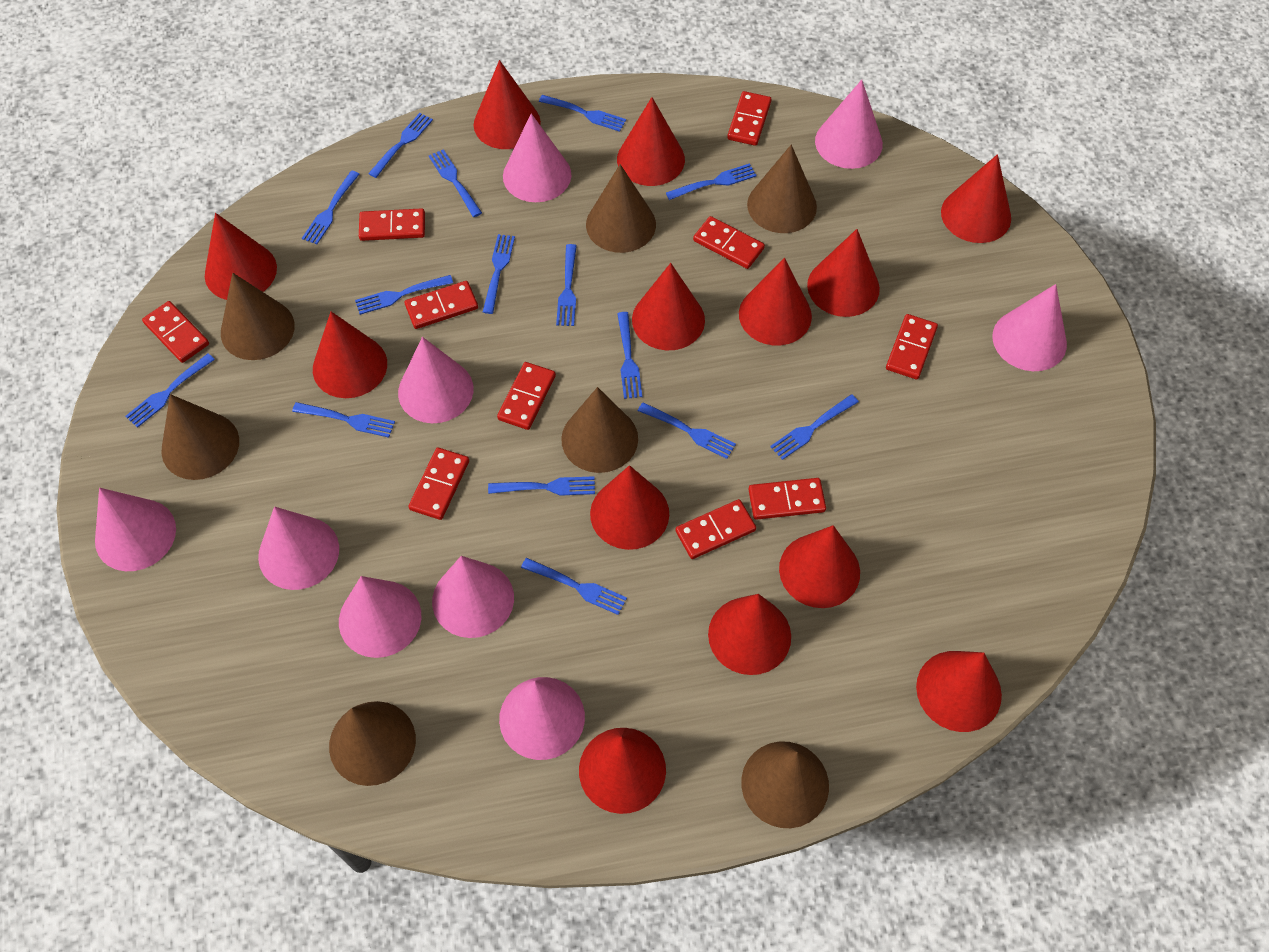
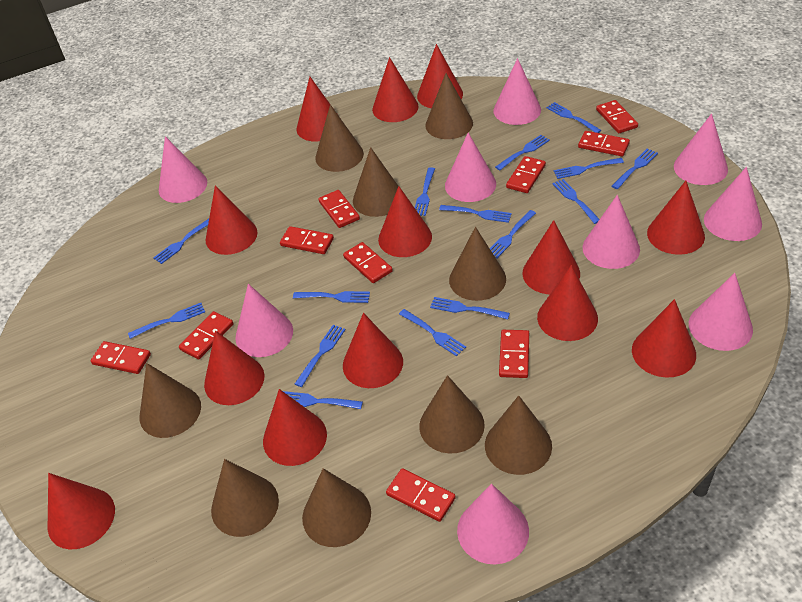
brown cone: 7 -> 9

